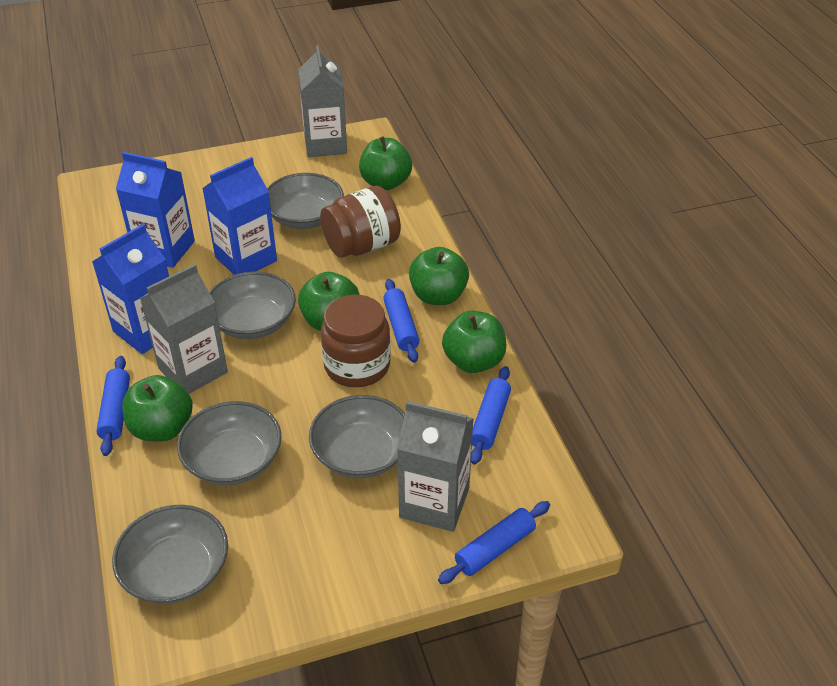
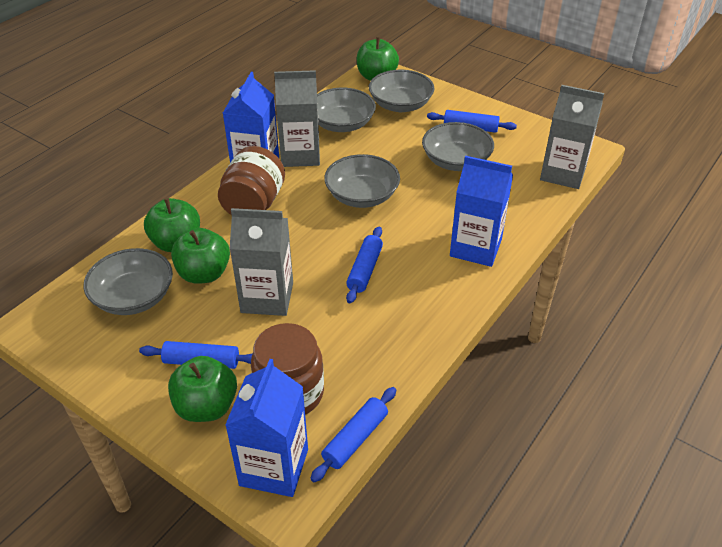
green apple: 5 -> 4

